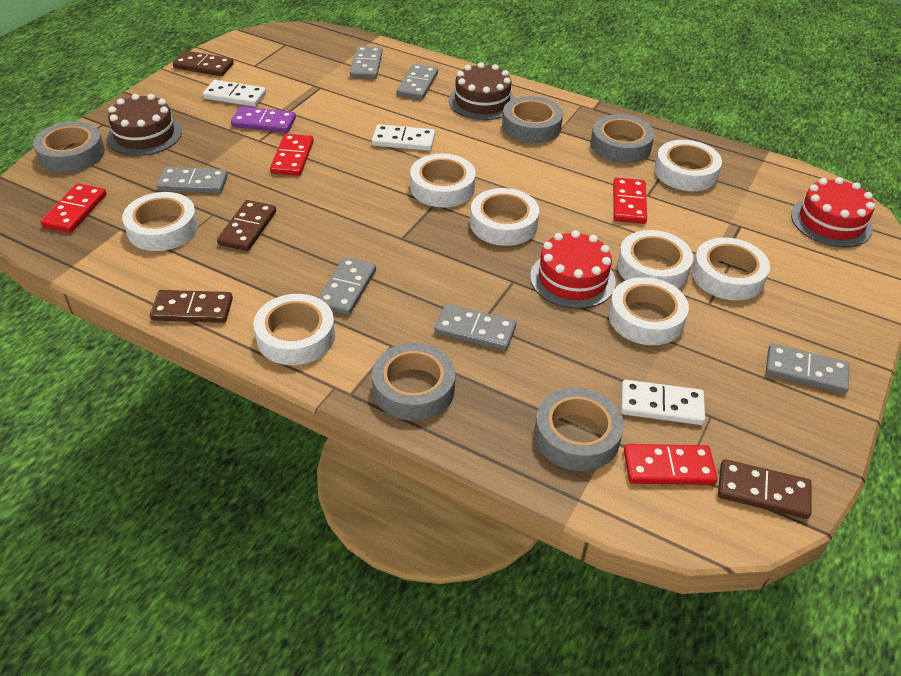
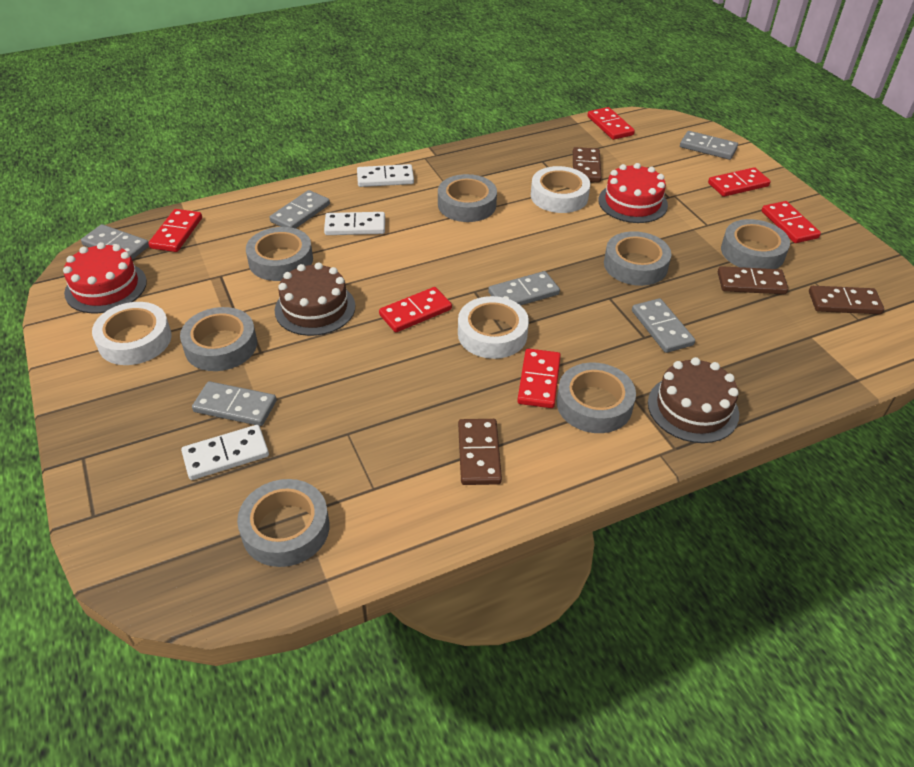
grey tape: 5 -> 7
purple domino: 1 -> 0
red domino: 4 -> 6
white tape: 8 -> 3

